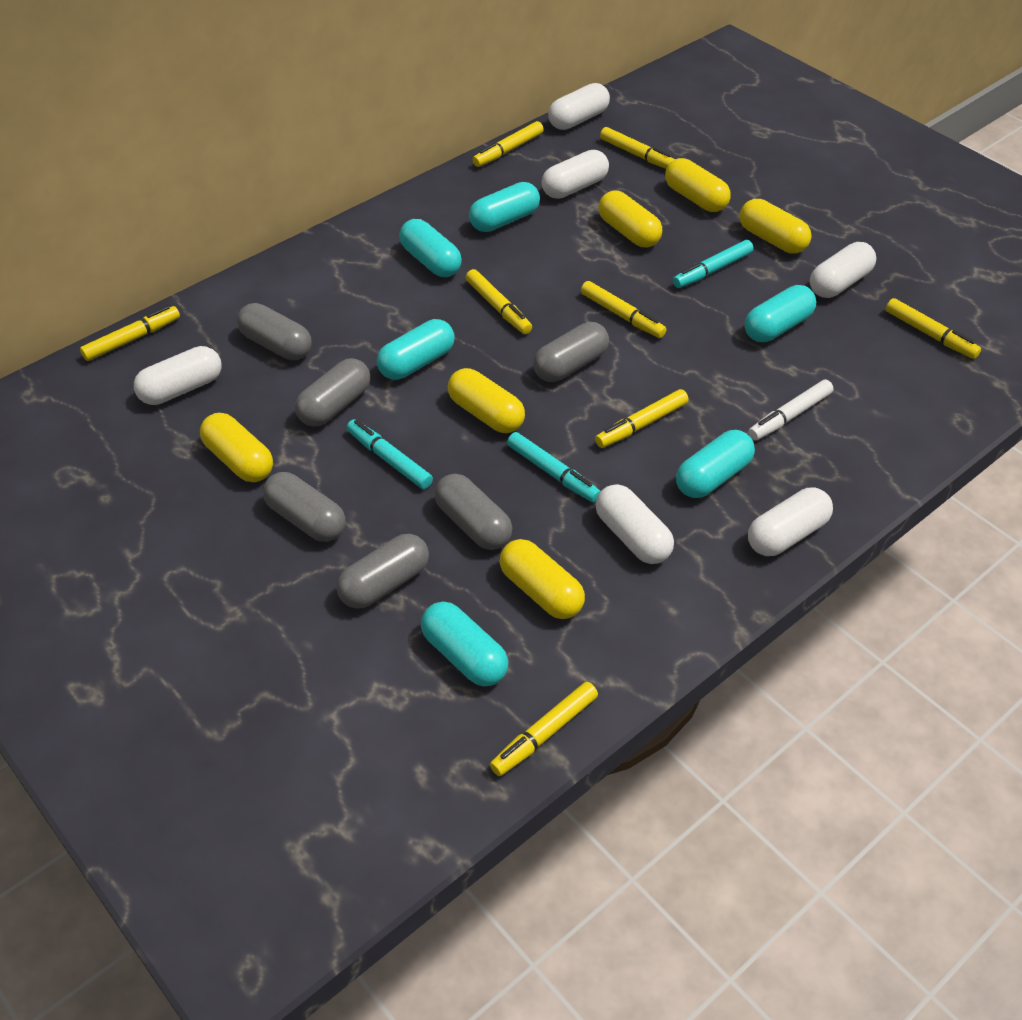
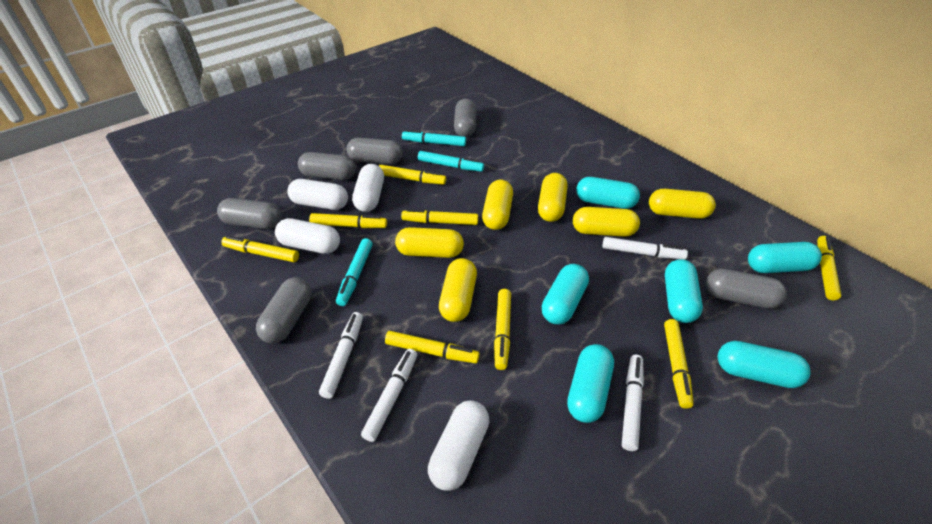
white capsule: 6 -> 4
white marker: 1 -> 4

